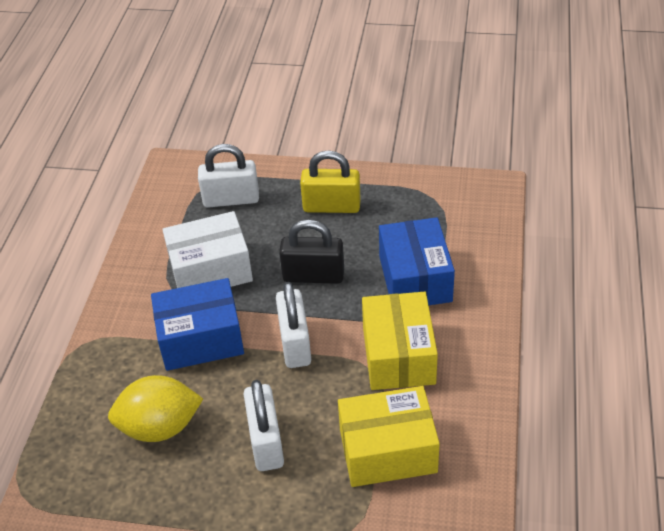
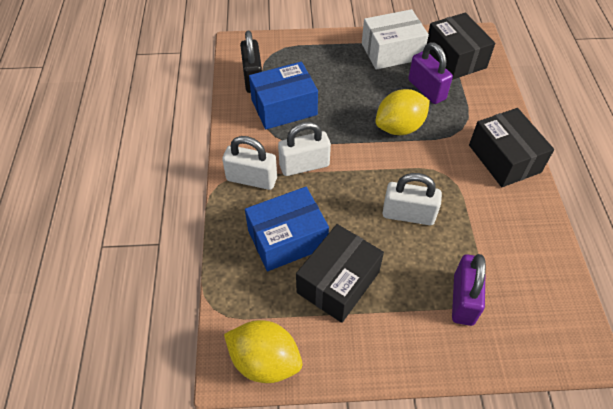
black box: 0 -> 3
purple padlock: 0 -> 2
yellow box: 2 -> 0
yellow lemon: 1 -> 2
yellow padlock: 1 -> 0

